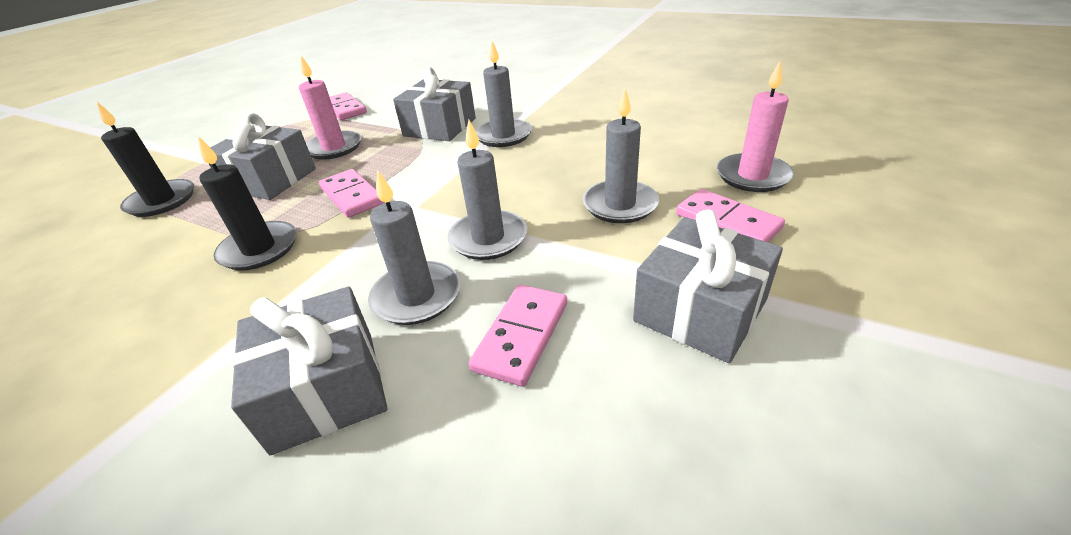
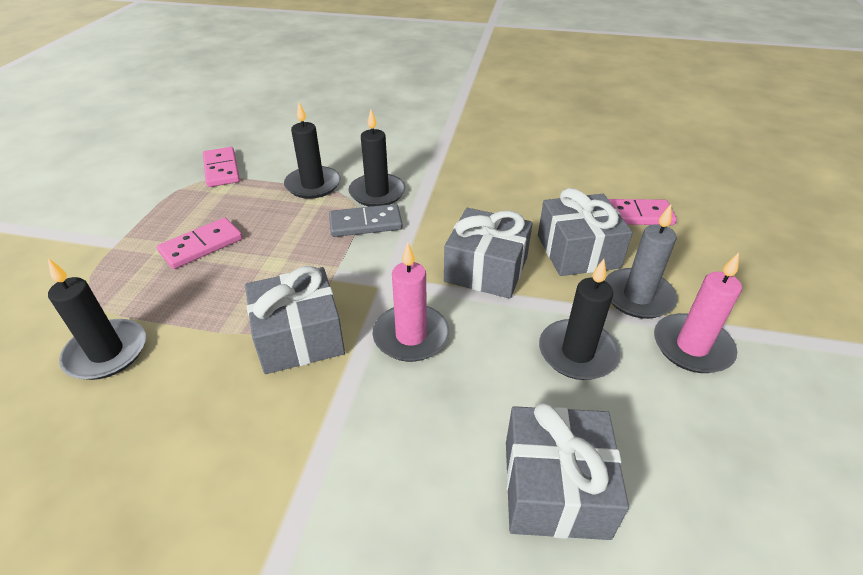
black candle: 2 -> 4
grey candle: 4 -> 1
grey domino: 0 -> 1
pink domino: 4 -> 3

